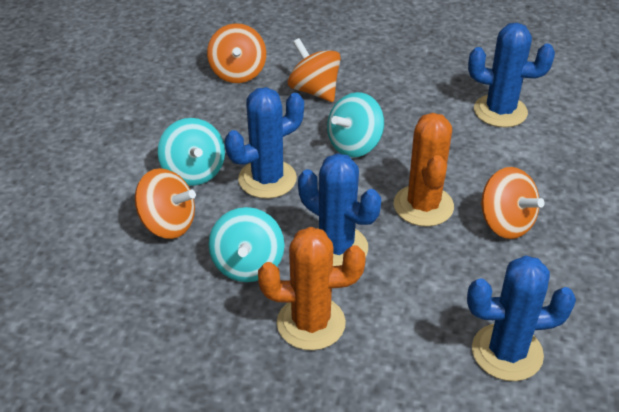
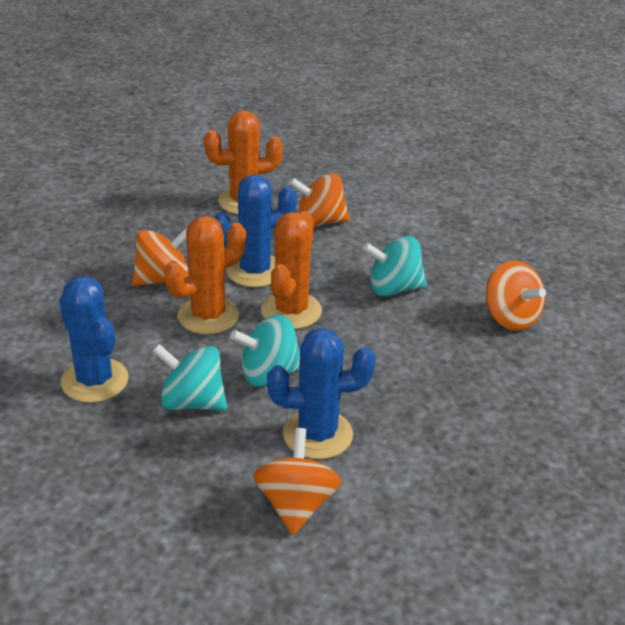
blue cactus: 4 -> 3
orange cactus: 2 -> 3

